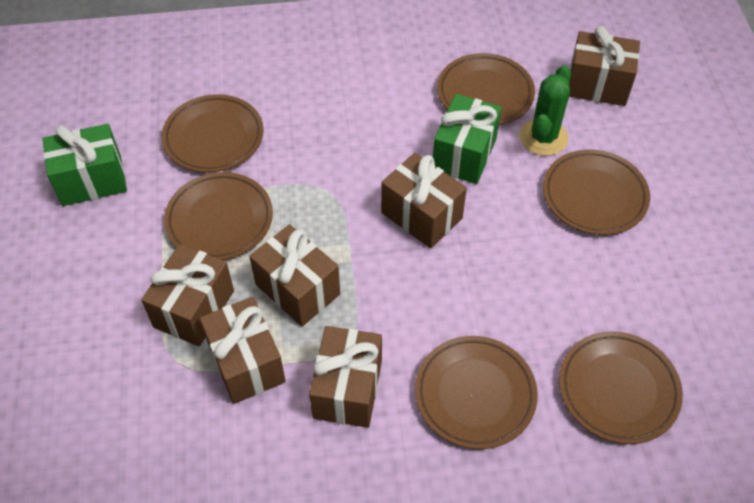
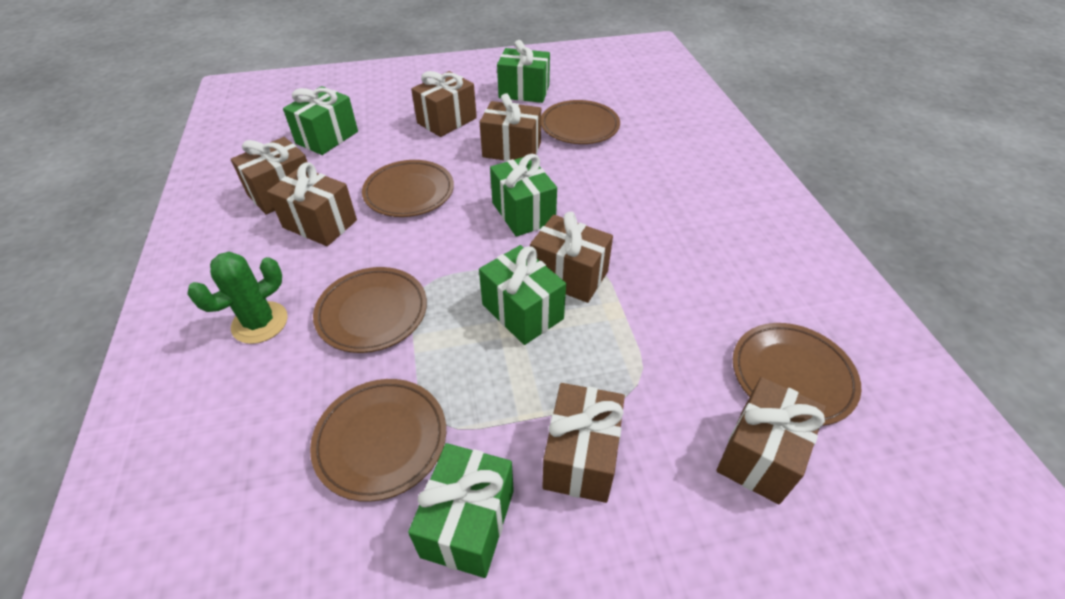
brown gift: 6 -> 7
brown plate: 6 -> 5
green gift: 2 -> 5

